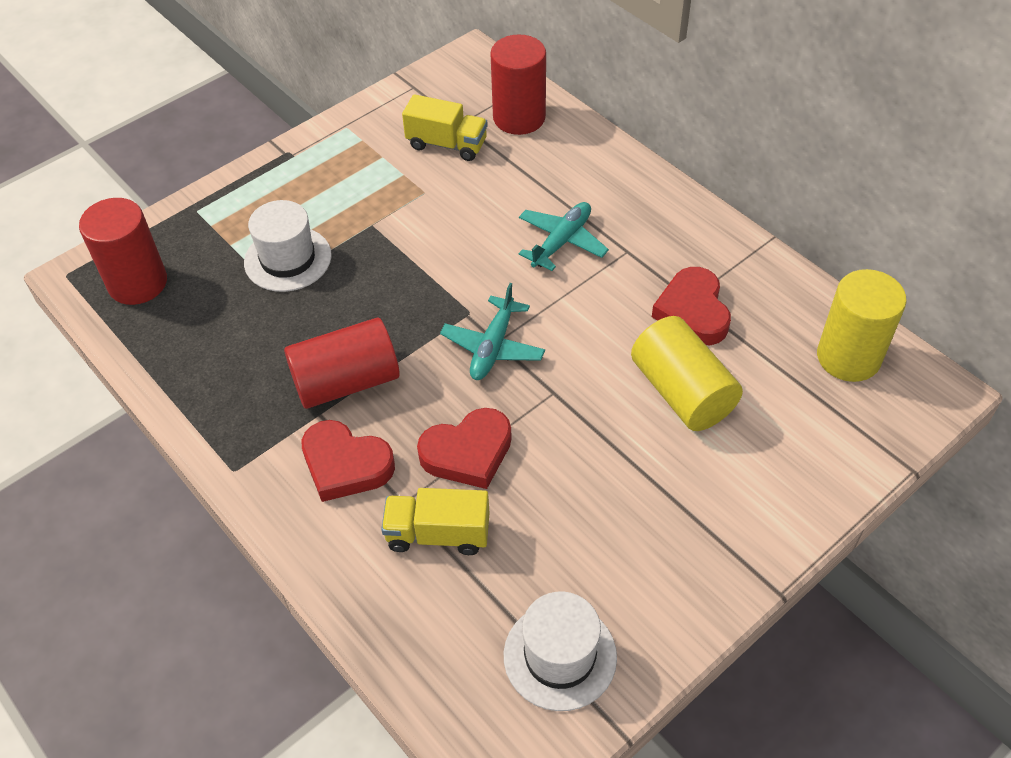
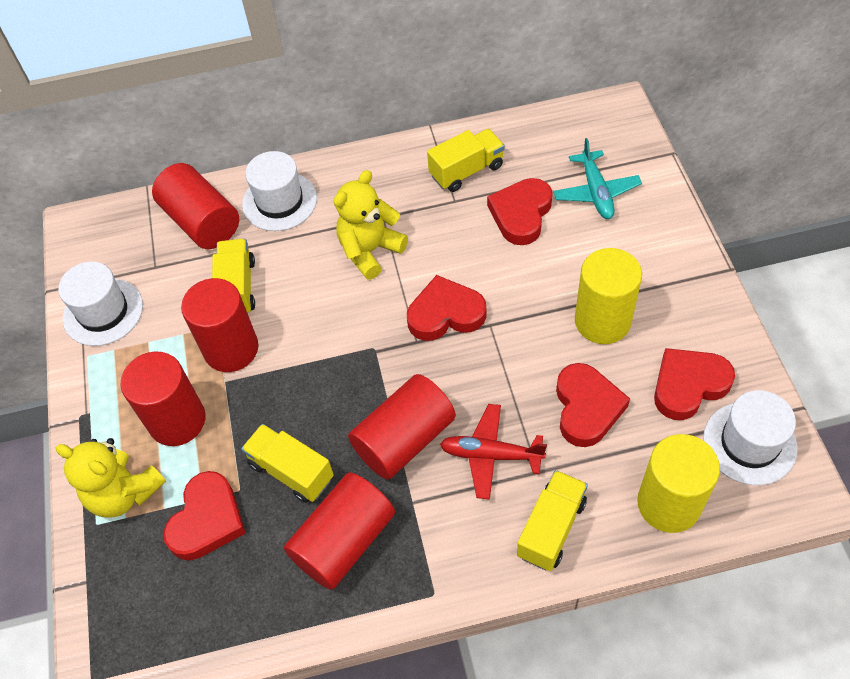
red cylinder: 3 -> 5
red heart: 3 -> 5
red plane: 0 -> 1
turquoise plane: 2 -> 1
white hat: 2 -> 3
yellow teddy bear: 0 -> 2
yellow truck: 2 -> 4

